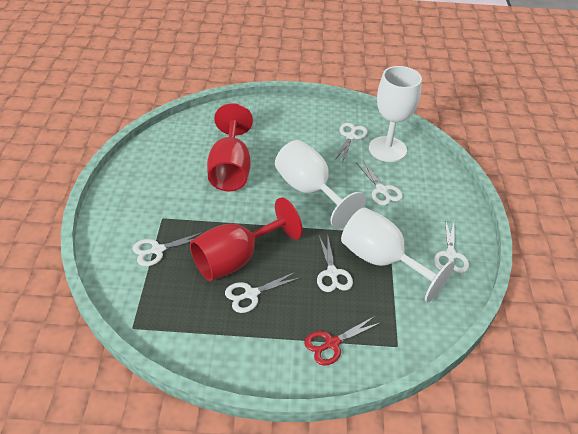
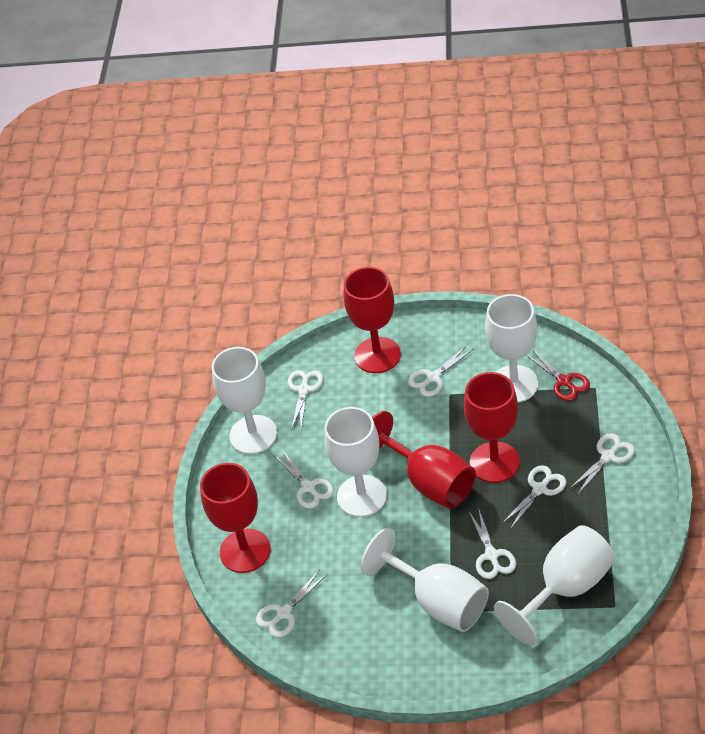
red goblet: 2 -> 4
white goblet: 3 -> 5
white scissors: 6 -> 7

